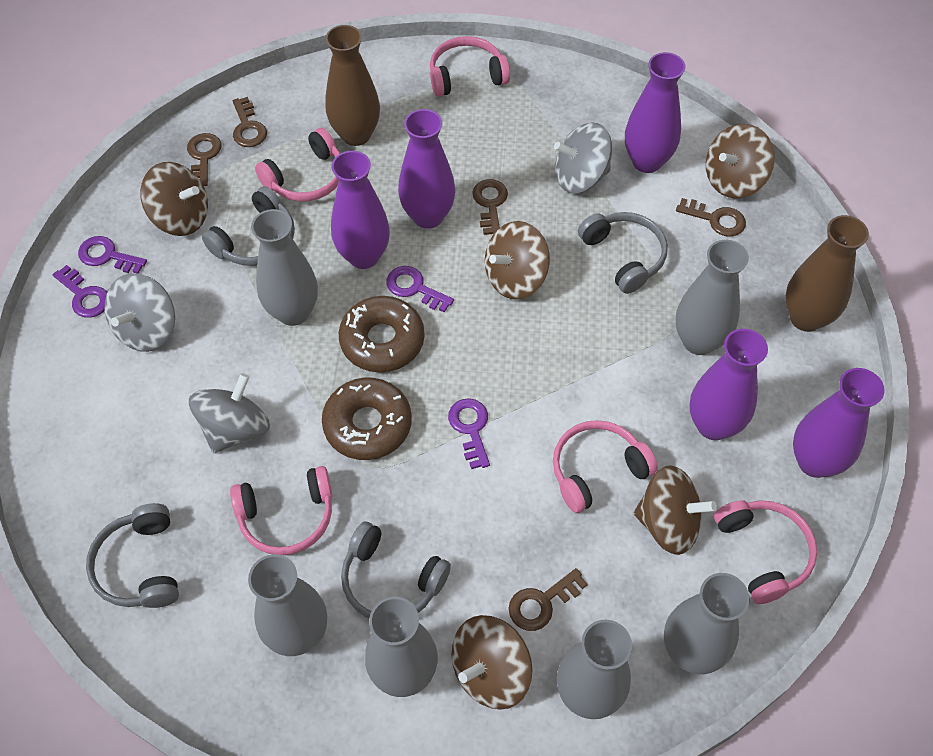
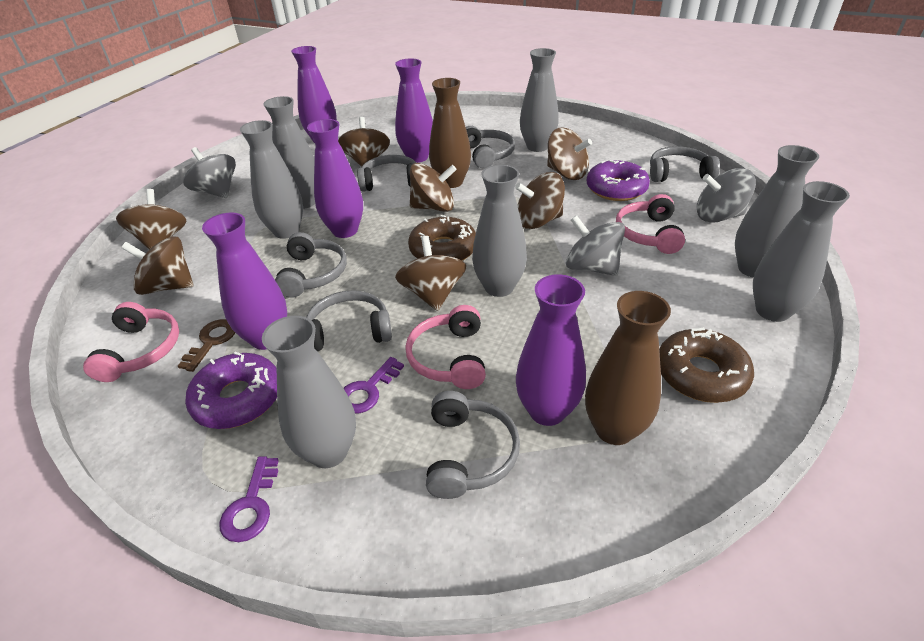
brown key: 5 -> 1
brown spinning top: 5 -> 7
grey headphones: 4 -> 6
grey vase: 6 -> 7
pink headphones: 5 -> 3
purple donut: 0 -> 2
purple key: 4 -> 2

